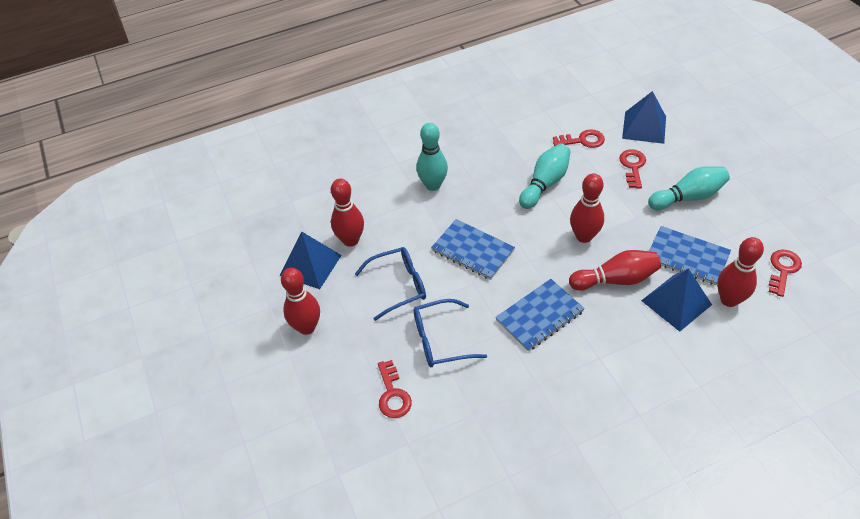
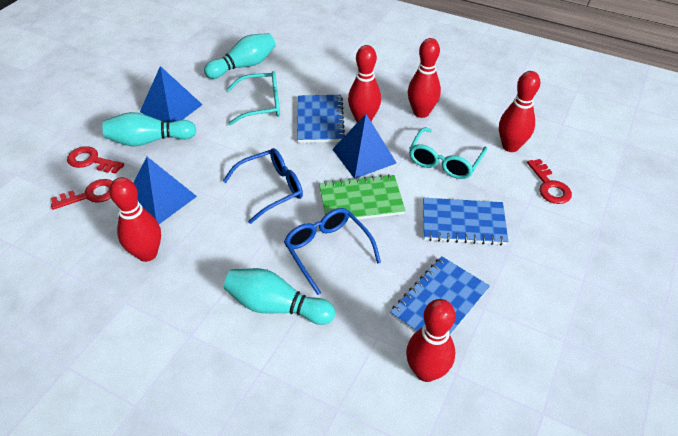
green notebook: 0 -> 1
red key: 4 -> 3
turquoise glasses: 0 -> 2

